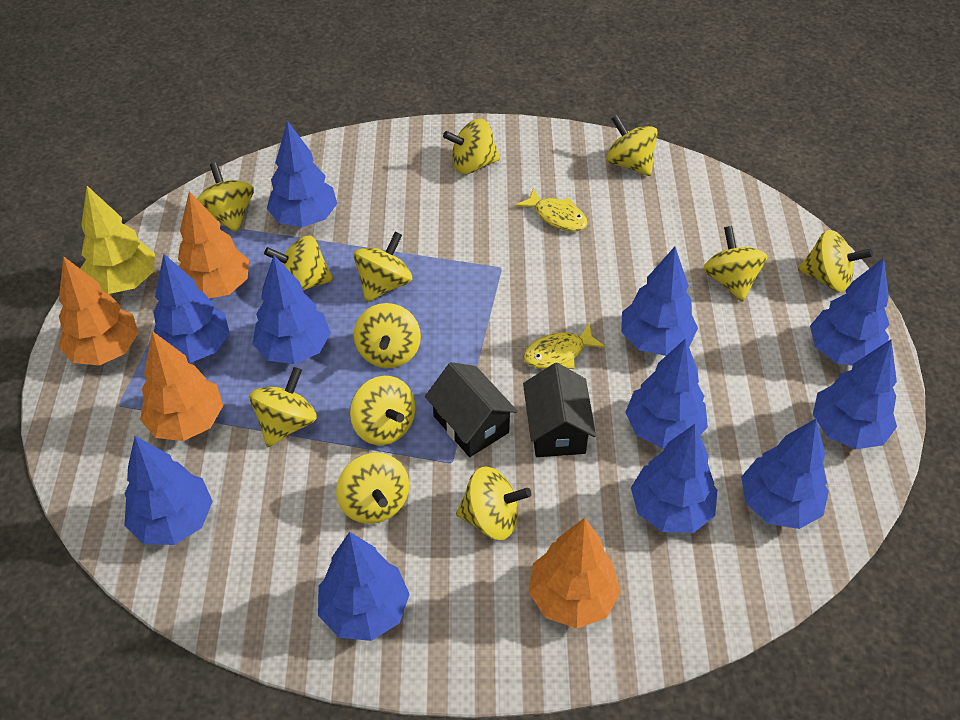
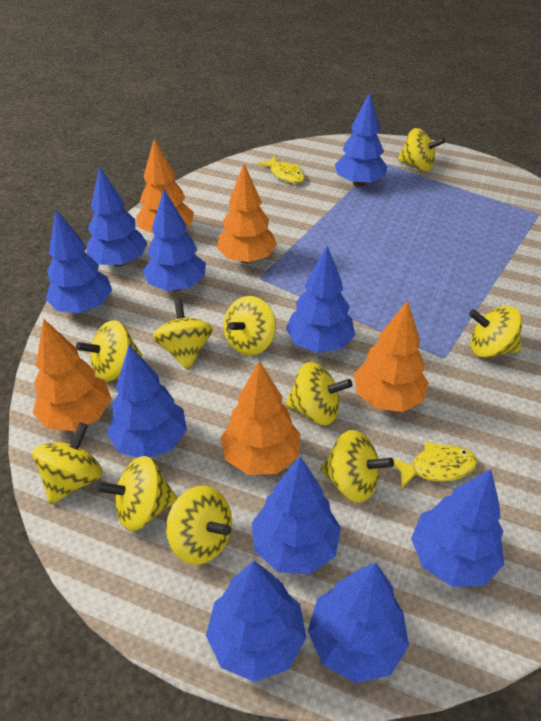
black house: 2 -> 0
blue tree: 11 -> 10
orange tree: 4 -> 5
yellow spinning top: 12 -> 10
yellow tree: 1 -> 0

